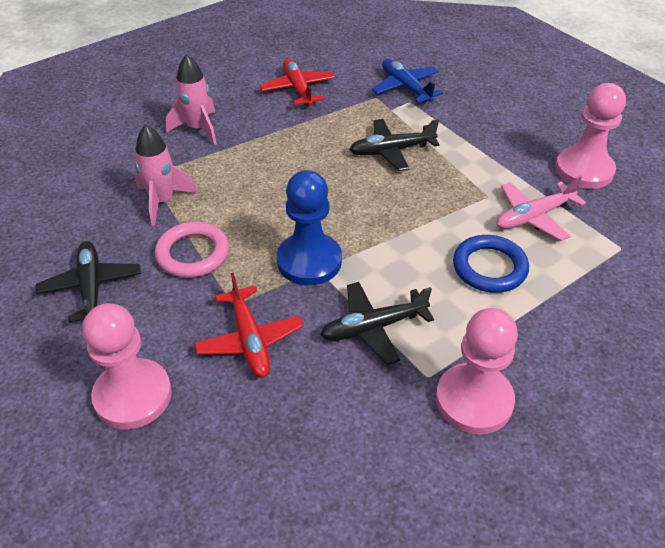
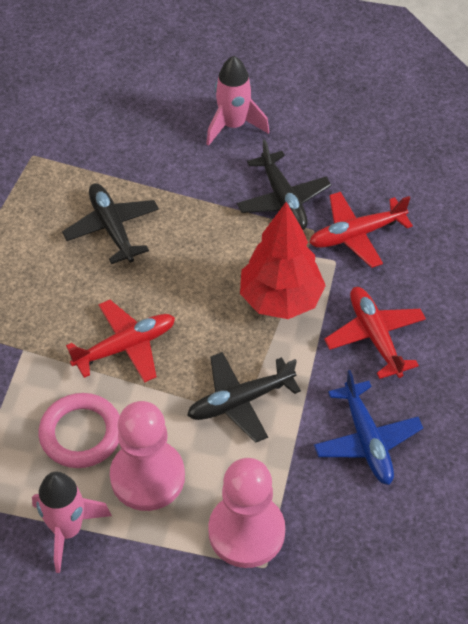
blue pawn: 1 -> 0
blue ring: 1 -> 0
pink pawn: 3 -> 2
pink plane: 1 -> 0
red plane: 2 -> 3
red tree: 0 -> 1

